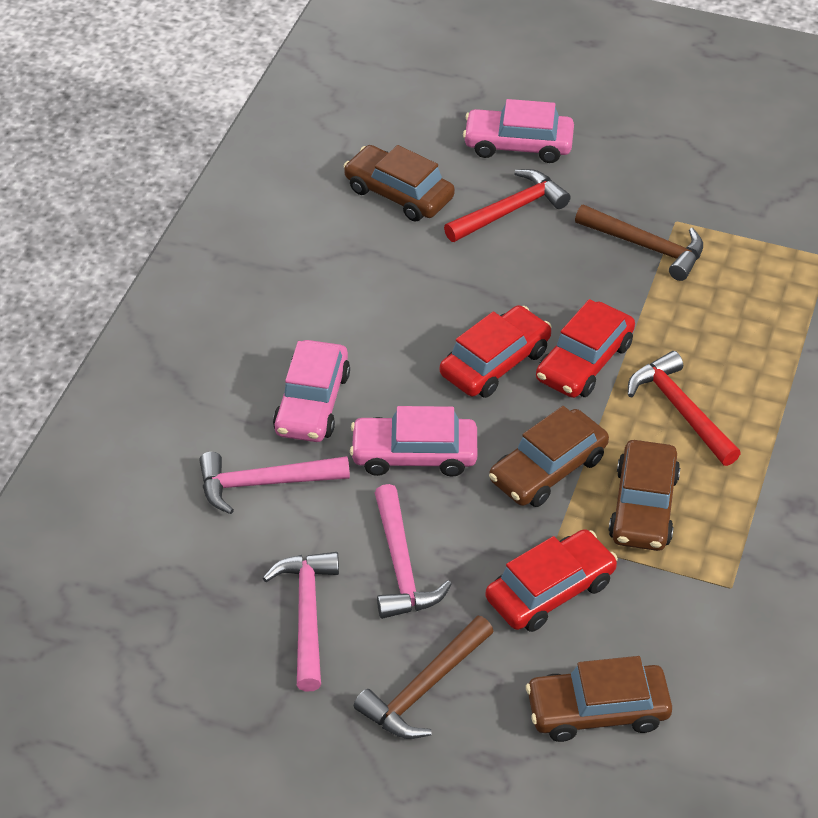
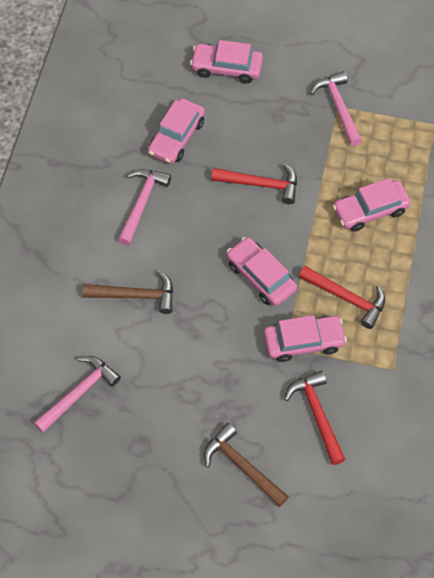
brown car: 4 -> 0
pink car: 3 -> 5
red car: 3 -> 0
red hammer: 2 -> 3

